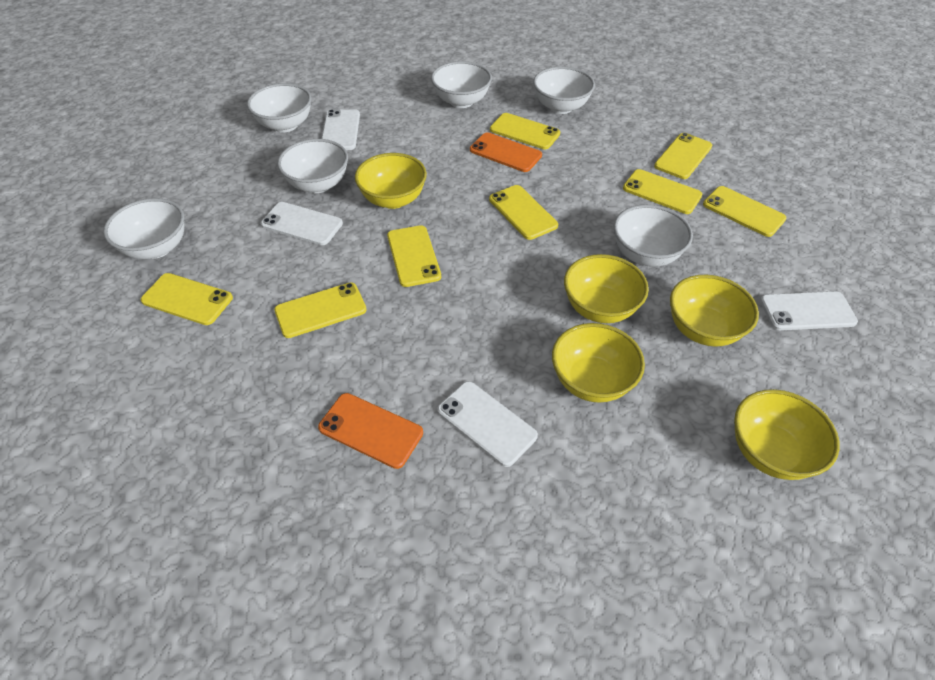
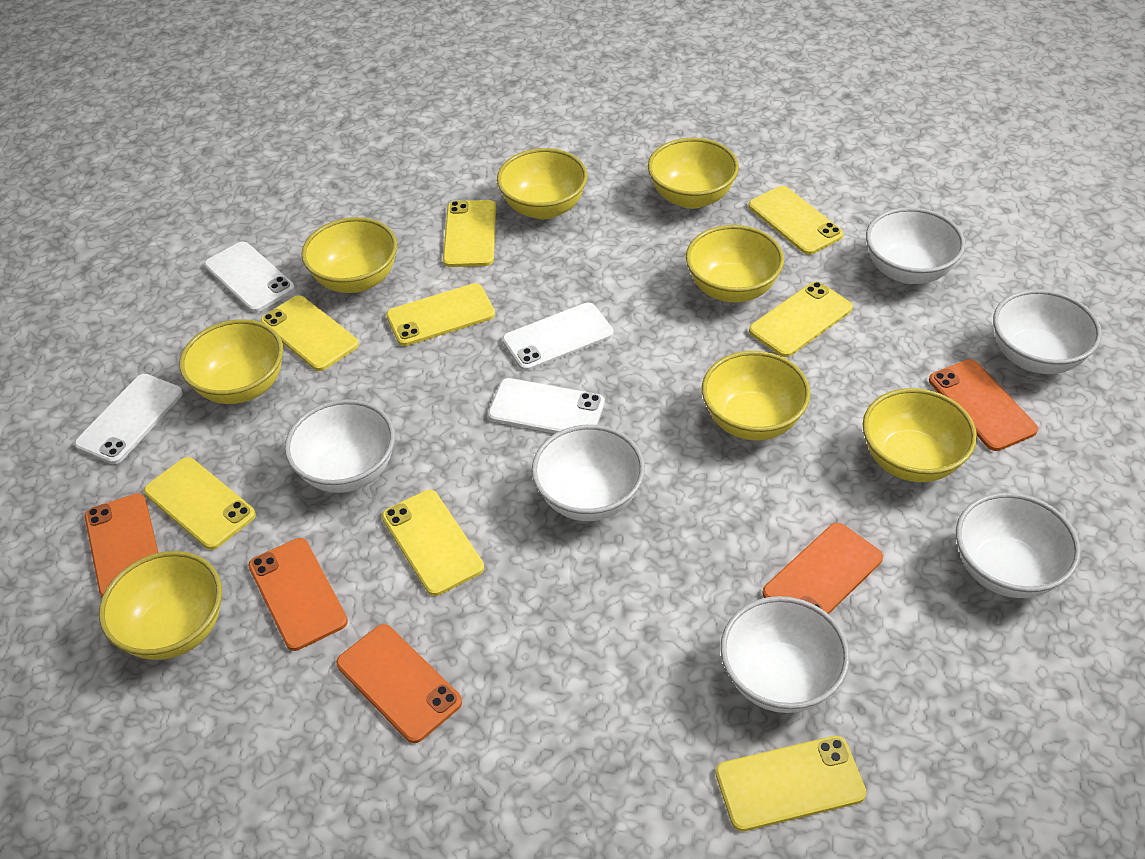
orange phone: 2 -> 5
yellow bowl: 5 -> 8

